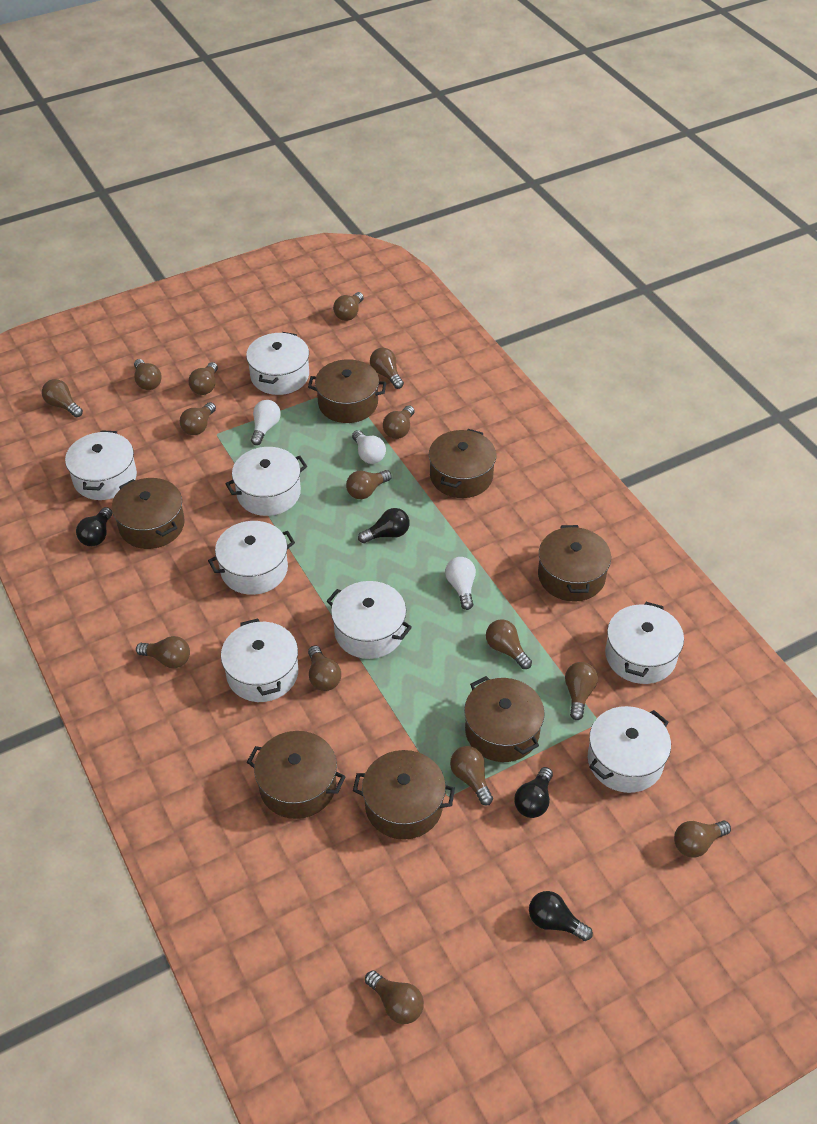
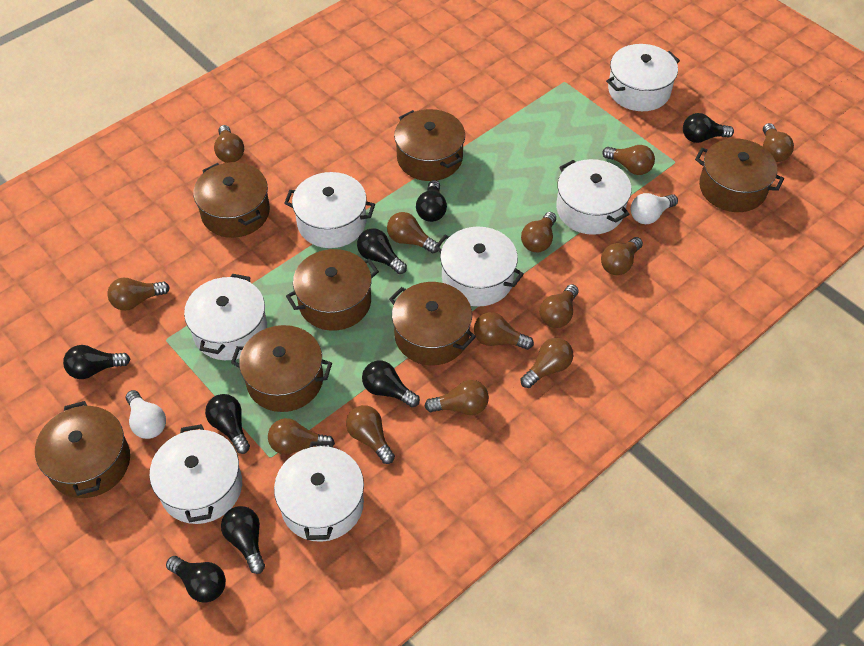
black light bulb: 4 -> 8
brown light bulb: 15 -> 13
white light bulb: 3 -> 2
white pot: 8 -> 7

